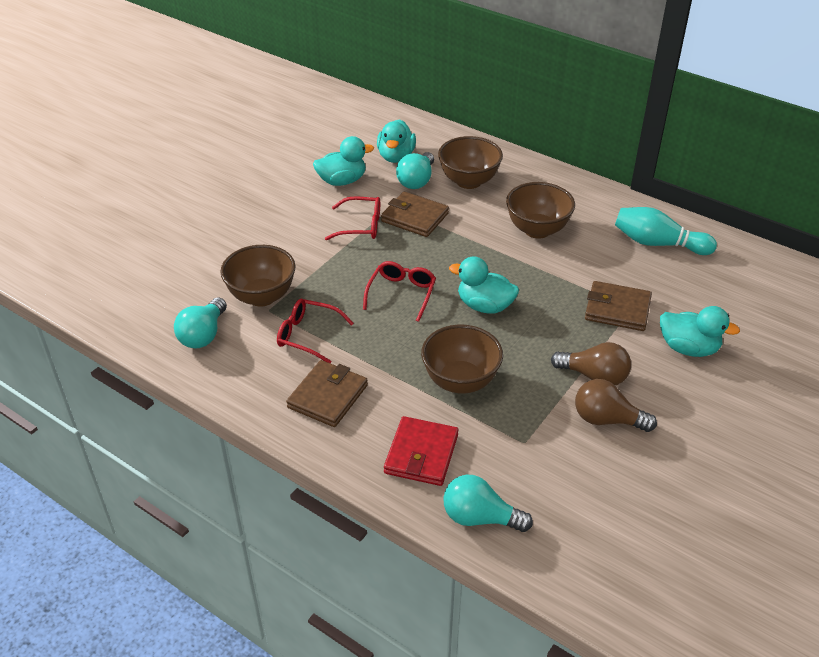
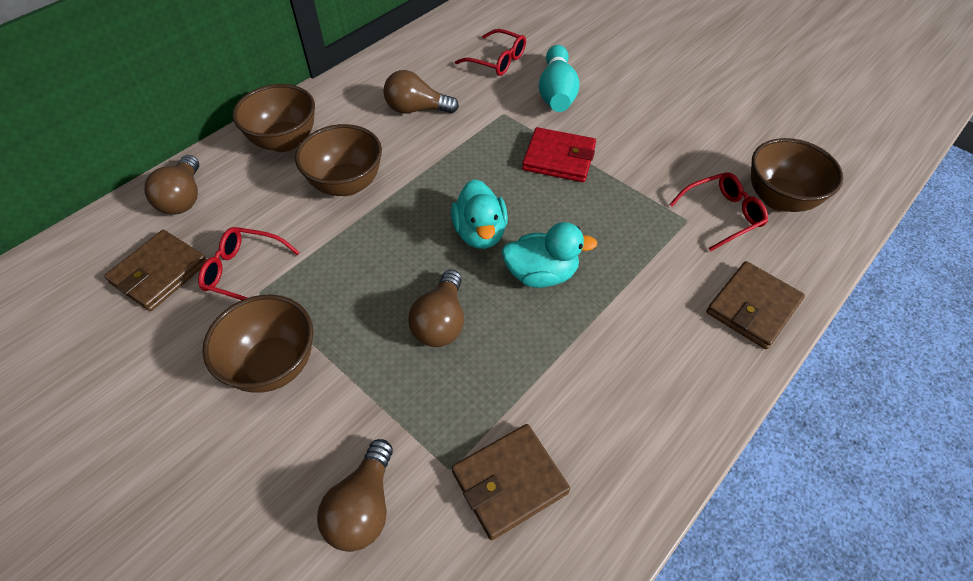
brown light bulb: 2 -> 4
turquoise duck: 4 -> 2
turquoise light bulb: 3 -> 0

